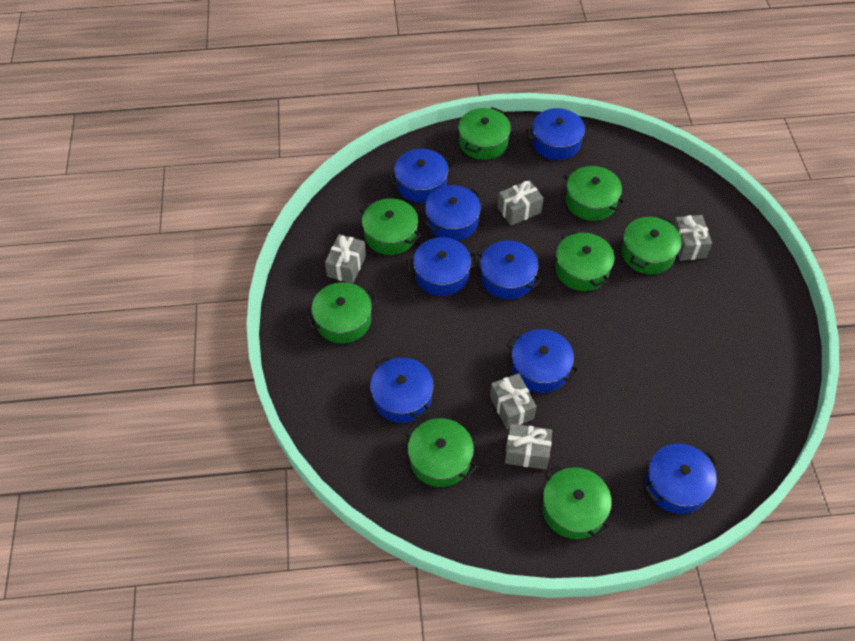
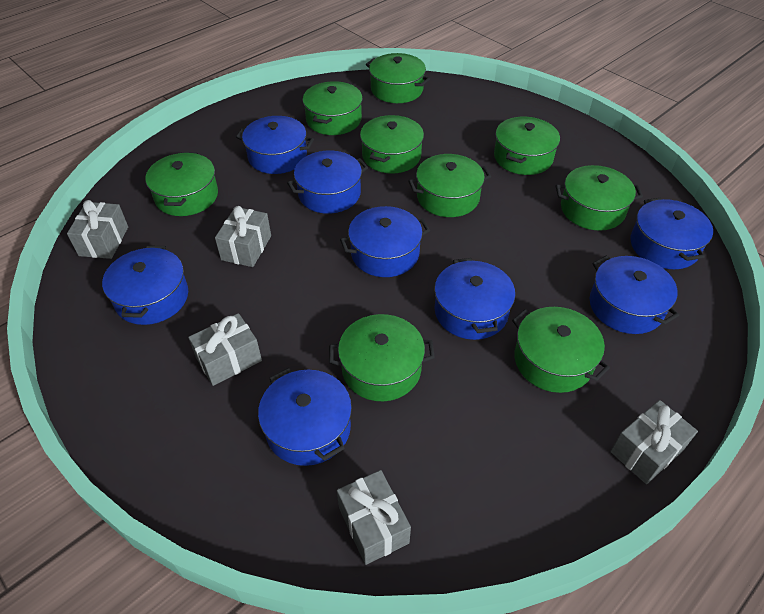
green pot: 8 -> 9

